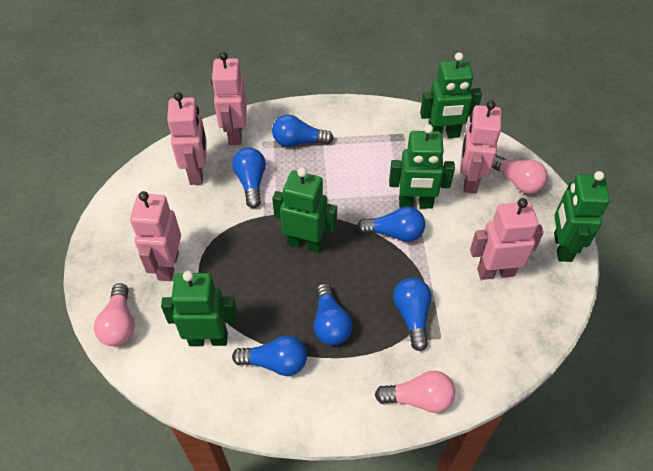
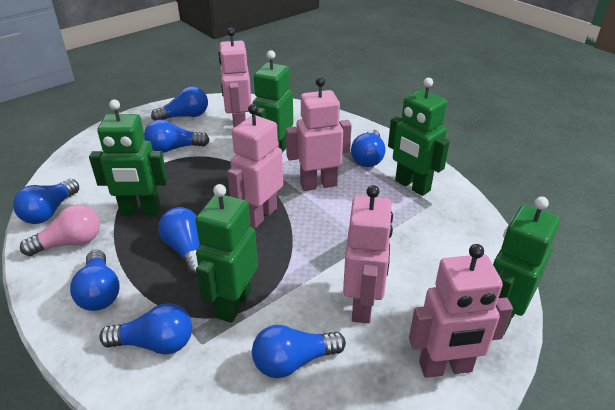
blue light bulb: 6 -> 8
pink light bulb: 3 -> 1

